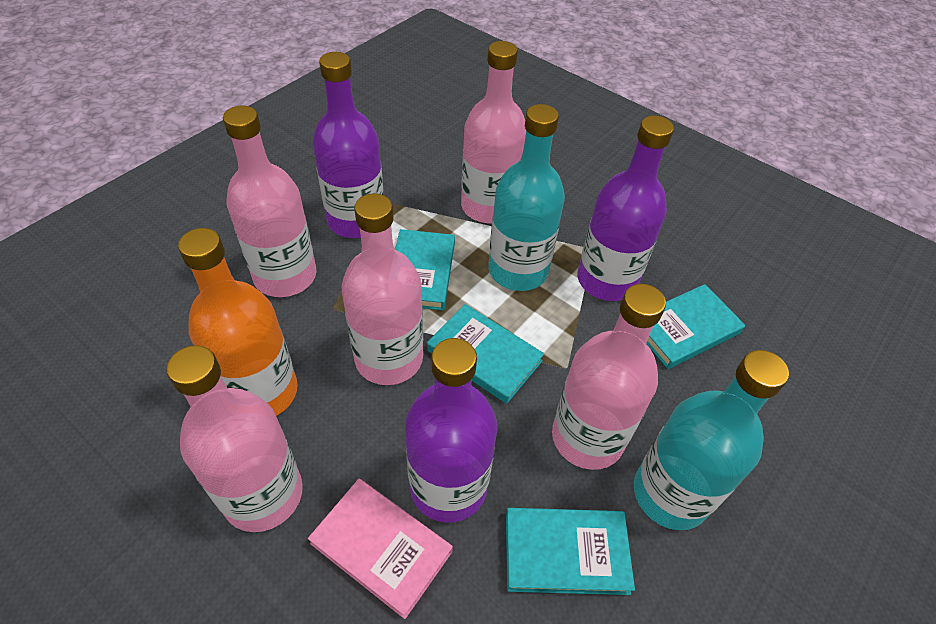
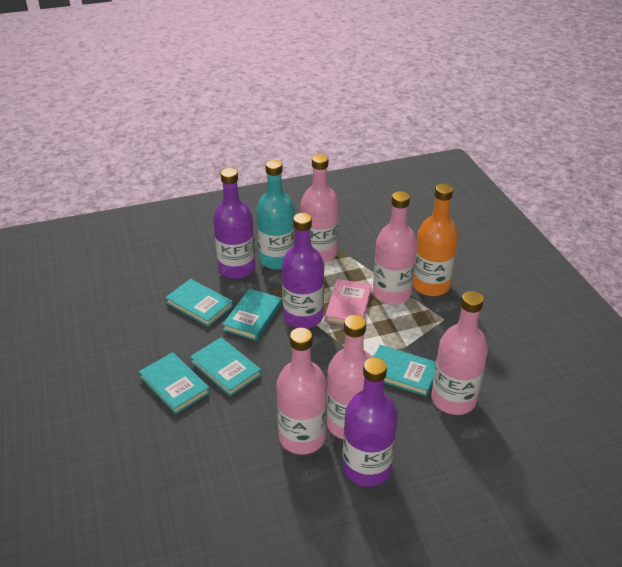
turquoise book: 4 -> 5
turquoise bottle: 2 -> 1

